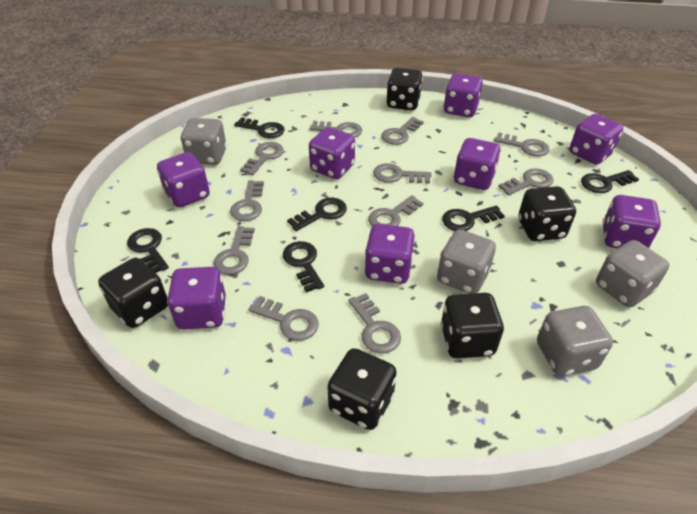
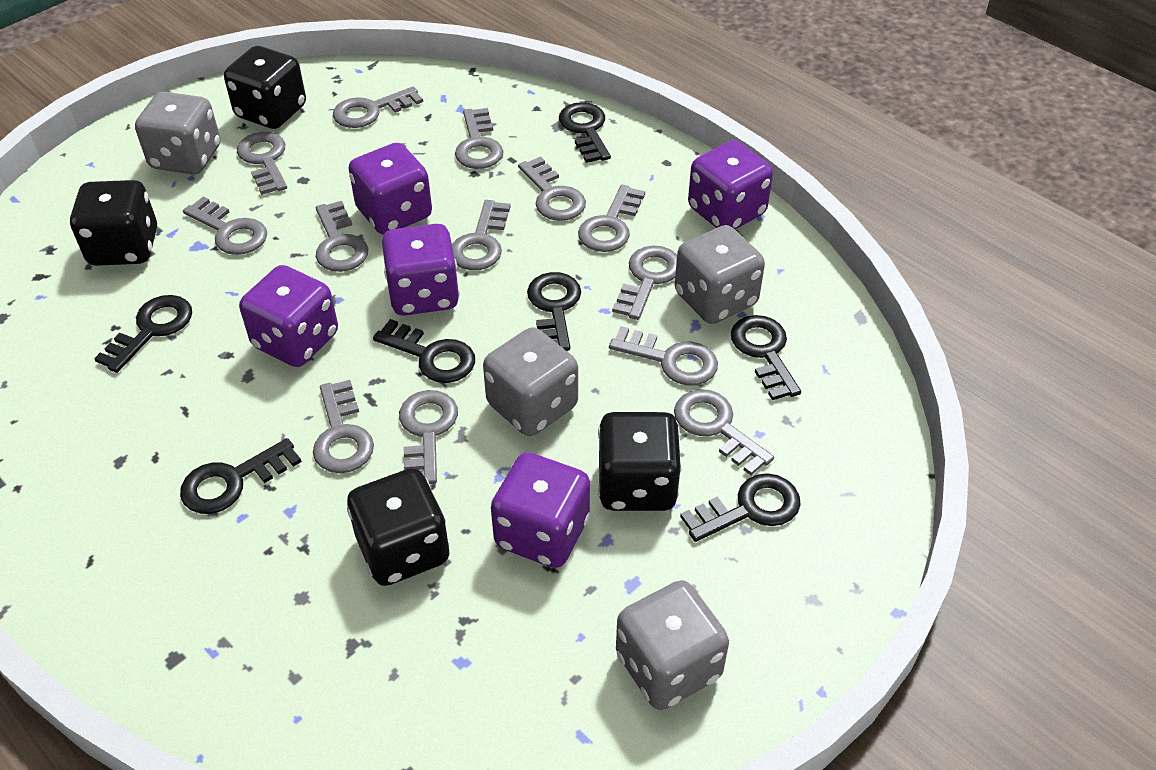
black dice: 5 -> 4
black key: 6 -> 7
grey key: 11 -> 13
purple dice: 8 -> 5

